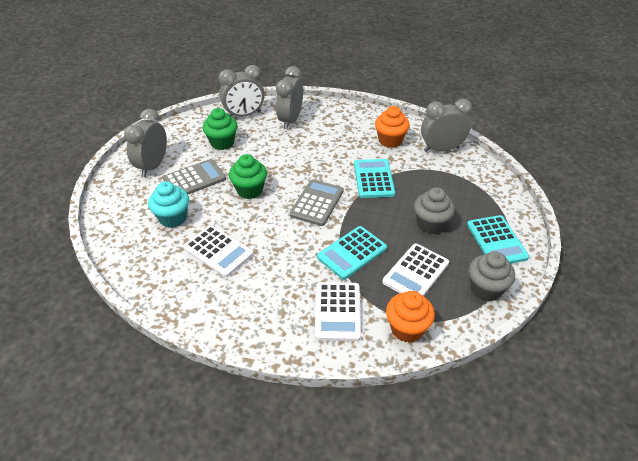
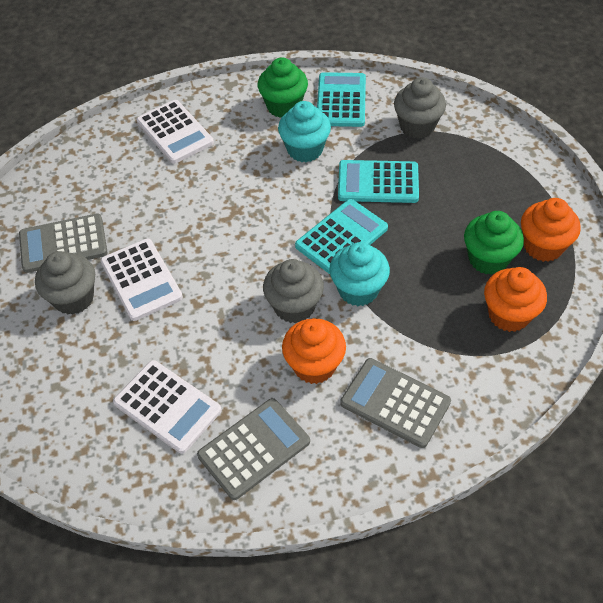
grey calculator: 2 -> 3
grey clock: 4 -> 0
grey cupcake: 2 -> 3
orange cupcake: 2 -> 3
turquoise cupcake: 1 -> 2

